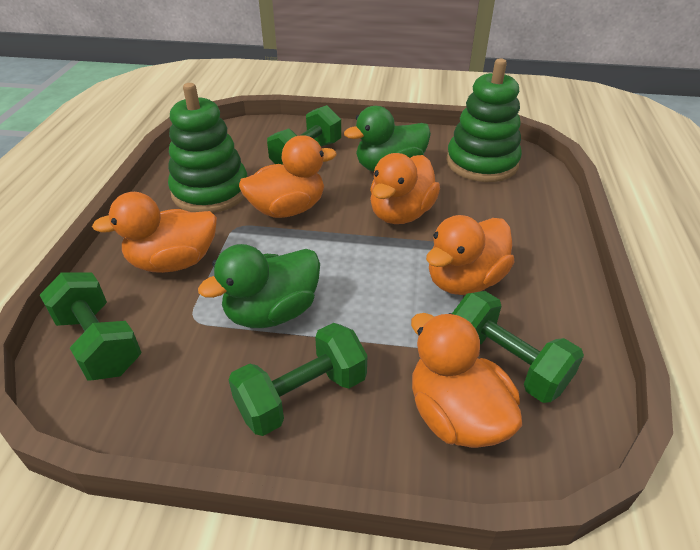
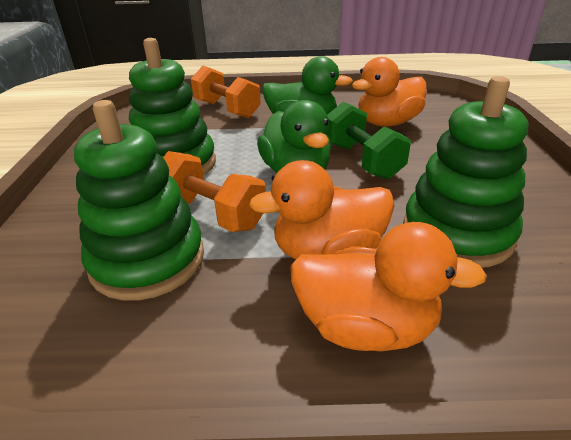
green dumbbell: 4 -> 1
green stacking toy: 2 -> 3
orange duck: 5 -> 3
orange dumbbell: 0 -> 2

